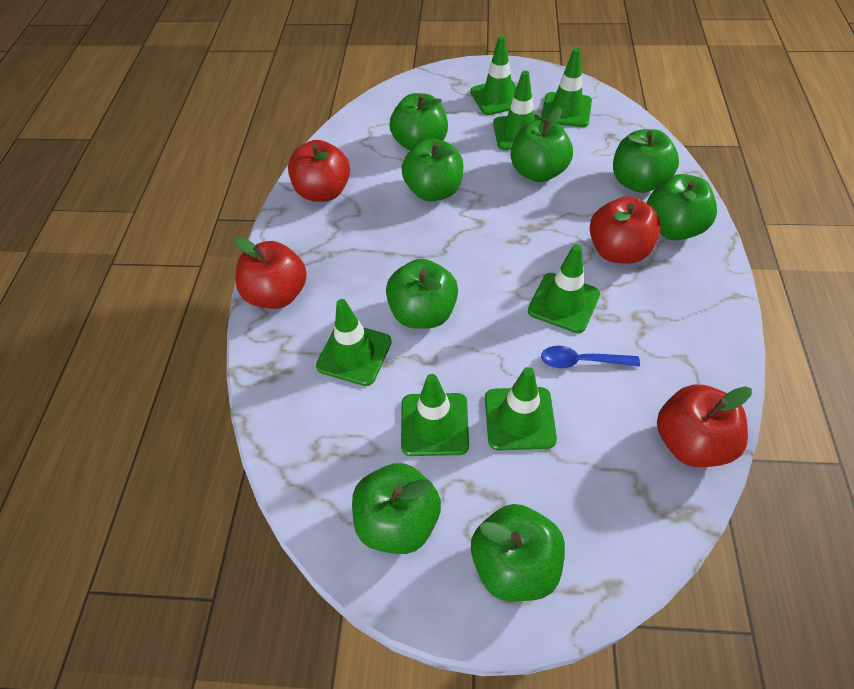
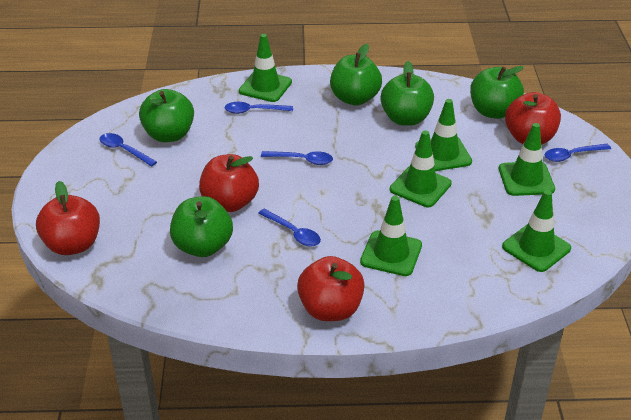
blue spoon: 1 -> 5
green apple: 8 -> 5
green traffic cone: 7 -> 6

